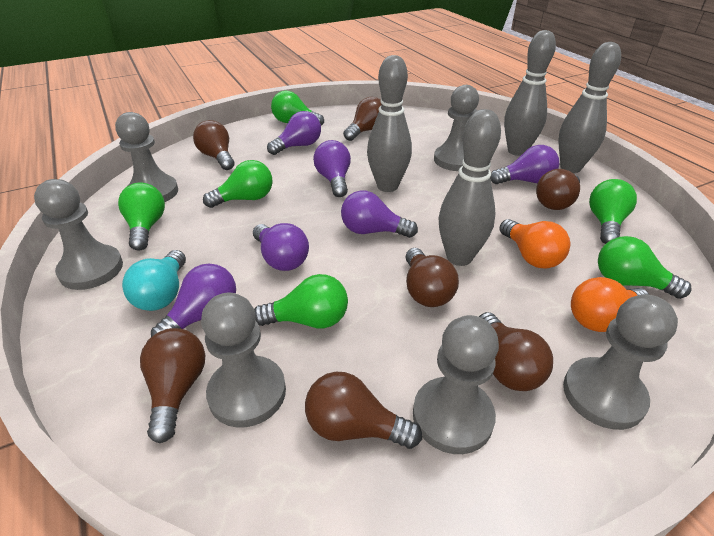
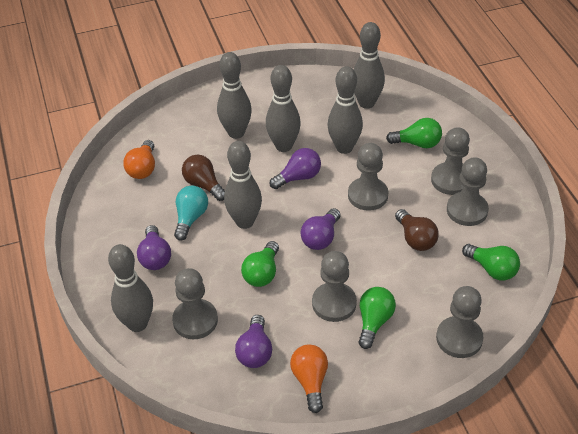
brown light bulb: 7 -> 2
green light bulb: 6 -> 4
grey bowling pin: 4 -> 6
purple light bulb: 6 -> 4

